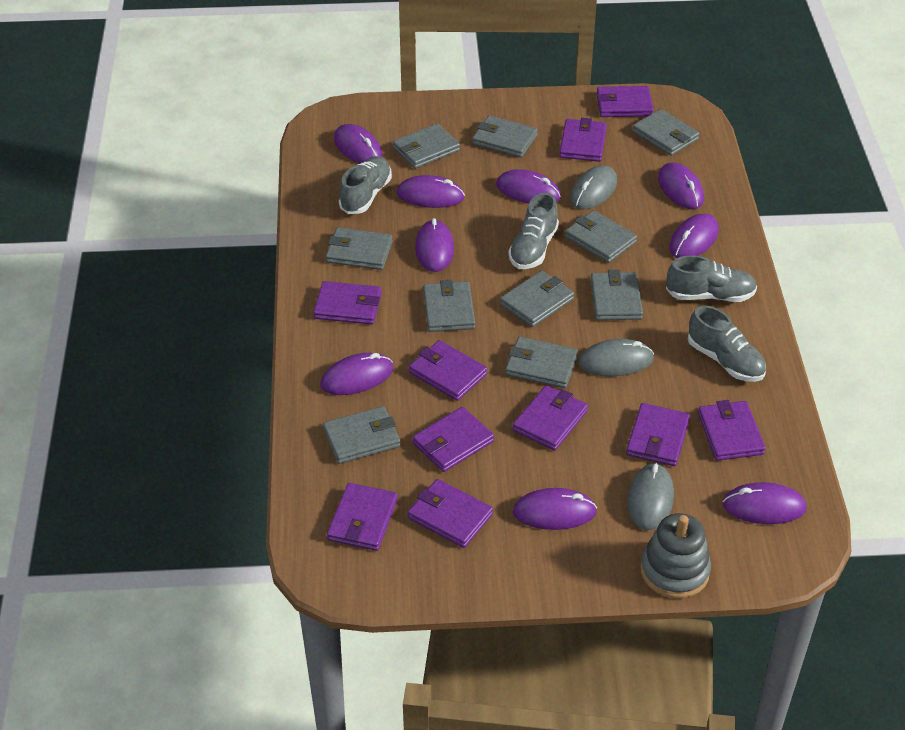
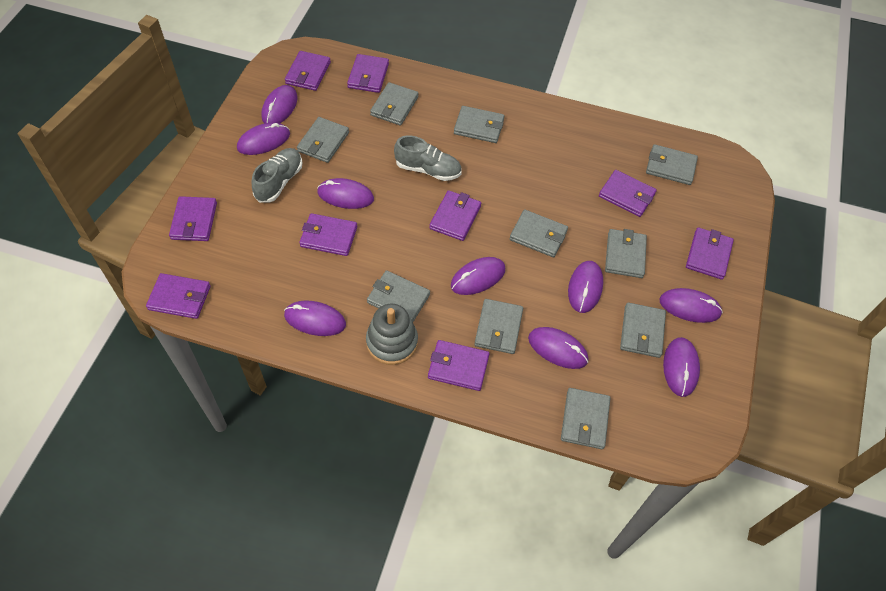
grey mouse: 3 -> 0
grey shoe: 4 -> 2
purple wallet: 10 -> 9

